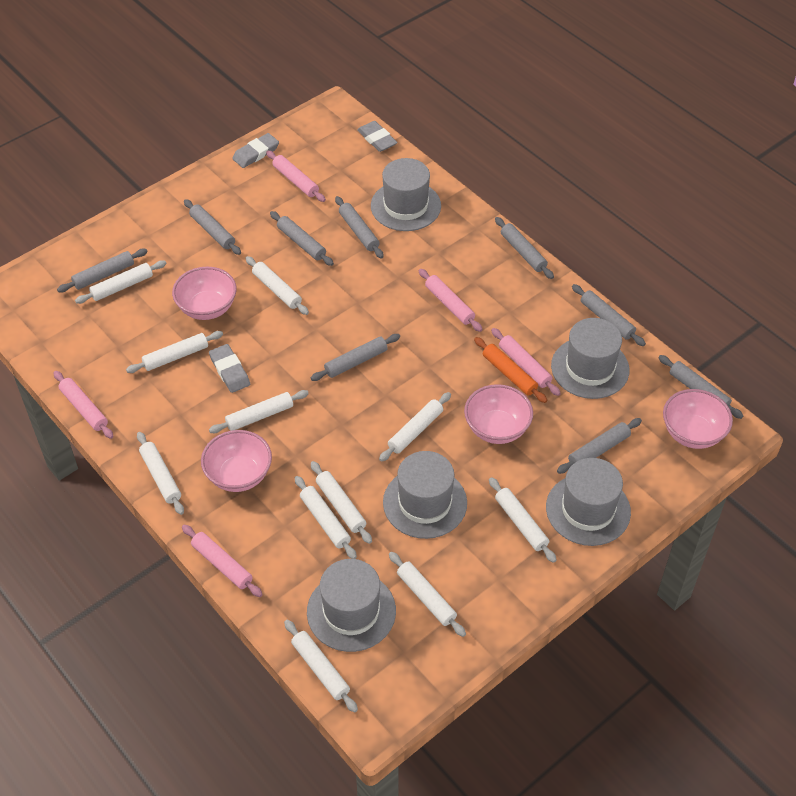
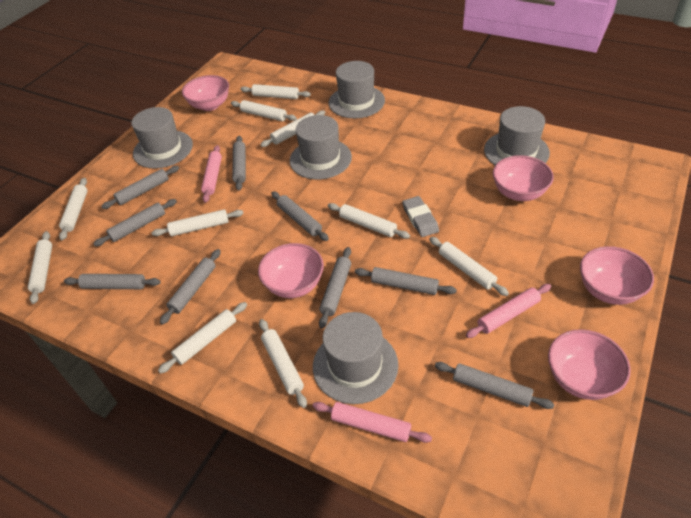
grey eraser: 3 -> 1
orange rolling pin: 1 -> 0
pink bowl: 4 -> 5
pink rolling pin: 5 -> 3
white rolling pin: 11 -> 10

